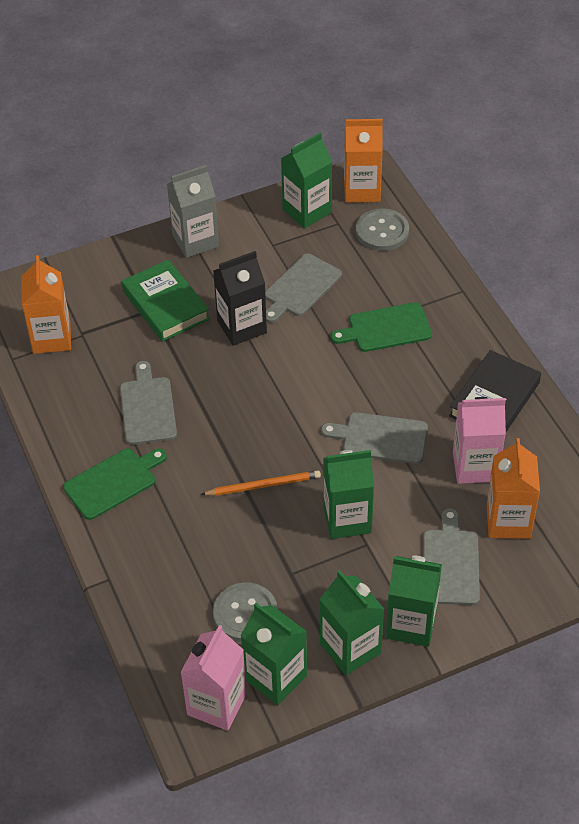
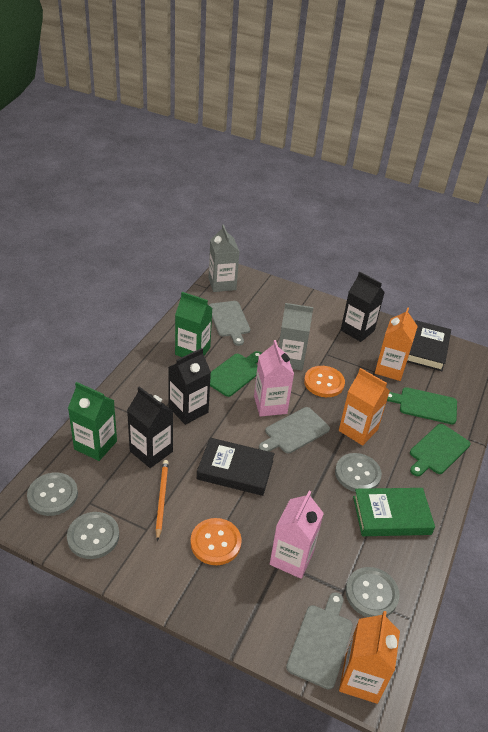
black book: 1 -> 2
black carton: 1 -> 3
green carton: 5 -> 2
green cutting board: 2 -> 3
grey button: 2 -> 4
grey carton: 1 -> 2
grey cutting board: 4 -> 3
orange button: 0 -> 2

